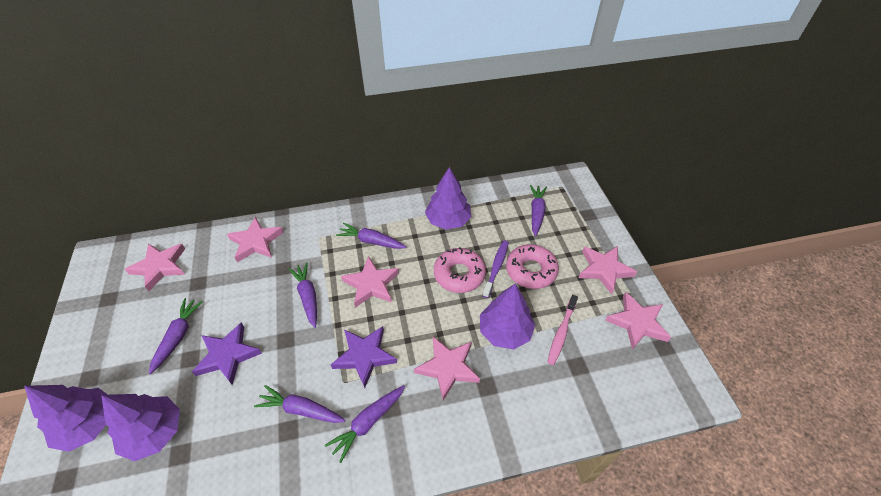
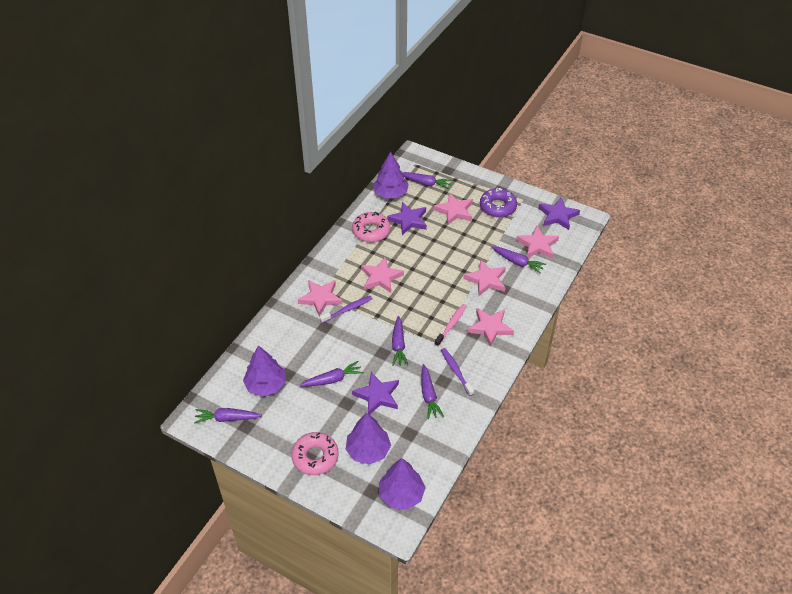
purple donut: 0 -> 1
purple star: 2 -> 3
purple toothbrush: 1 -> 2

